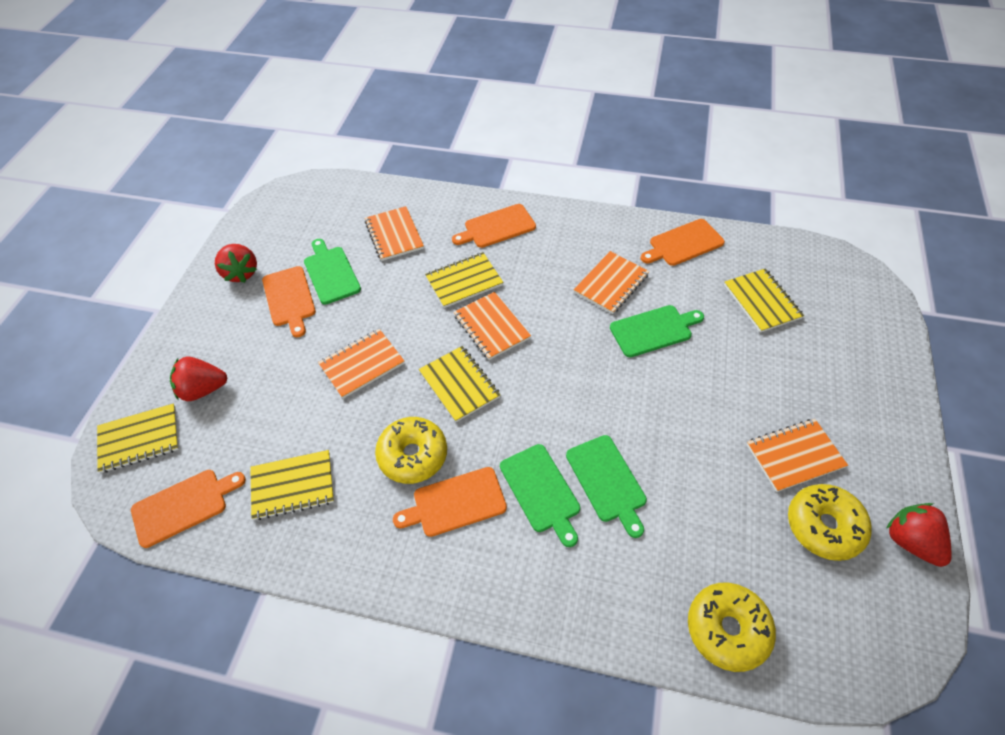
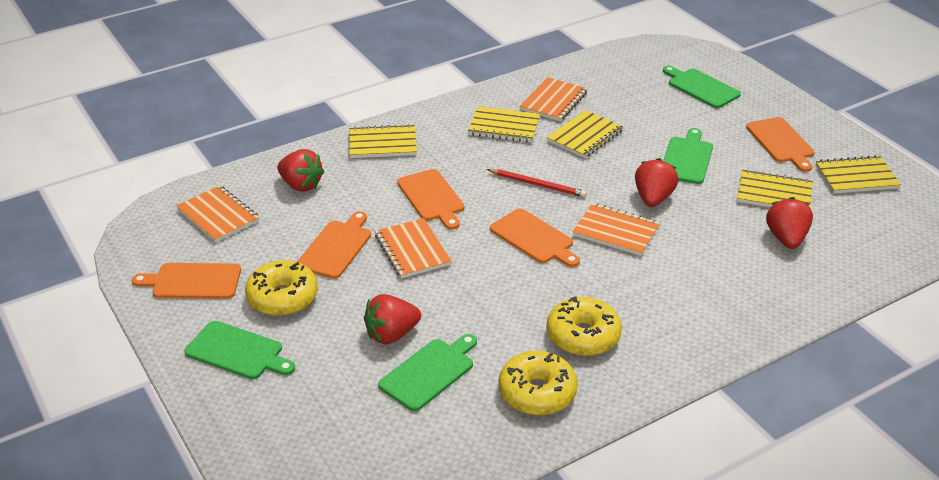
orange notebook: 5 -> 4
red pencil: 0 -> 1
red strawberry: 3 -> 4

